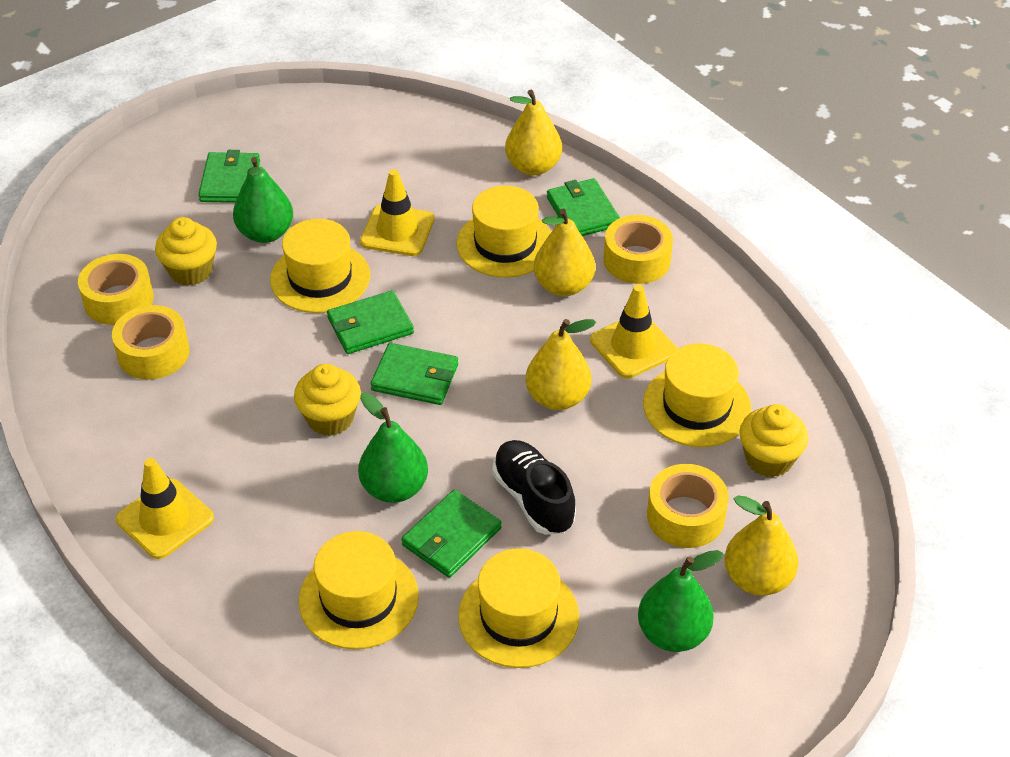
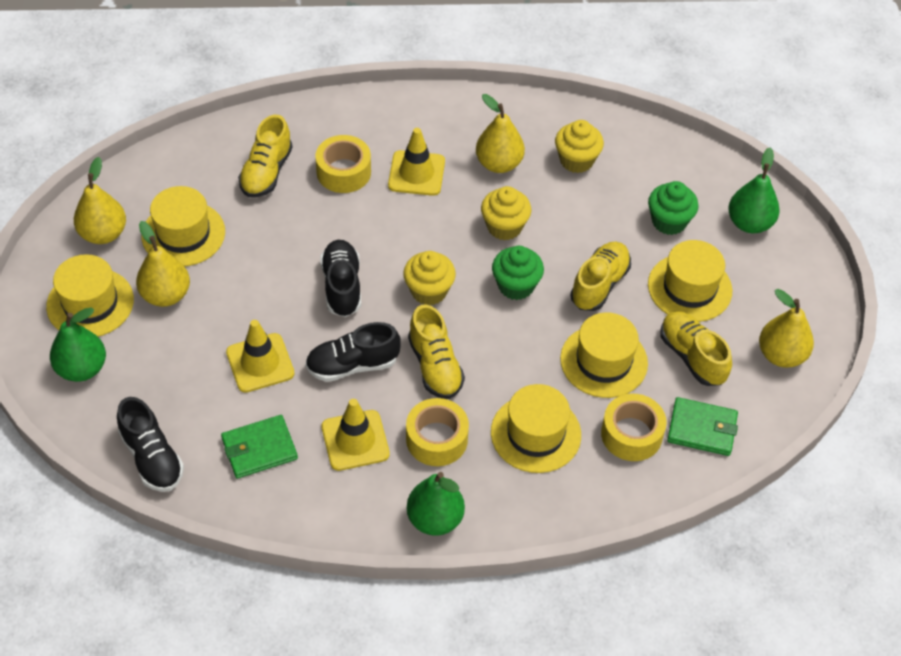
black shoe: 1 -> 3
green cupcake: 0 -> 2
green wallet: 5 -> 2
yellow shoe: 0 -> 4
yellow tape: 4 -> 3

